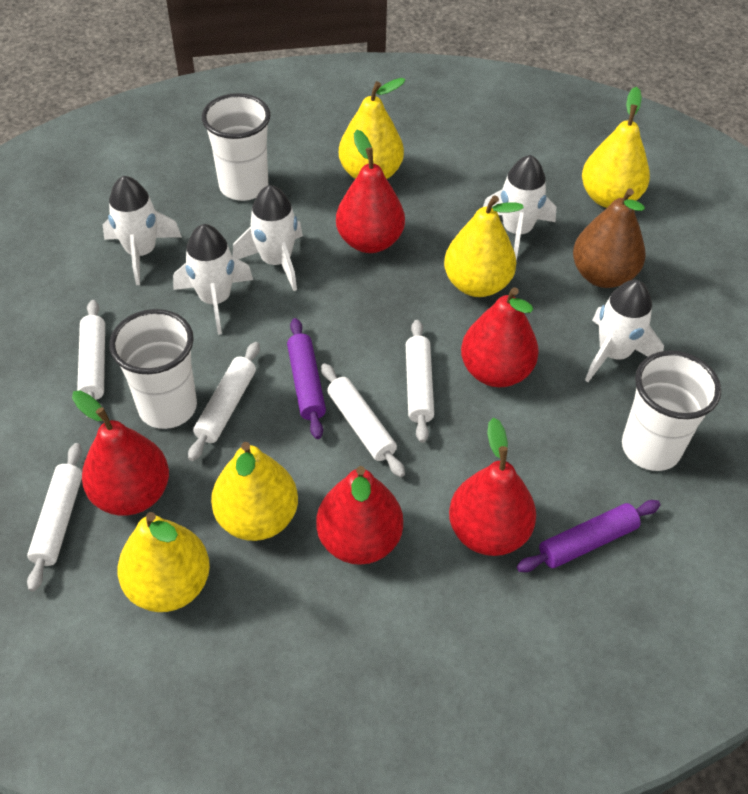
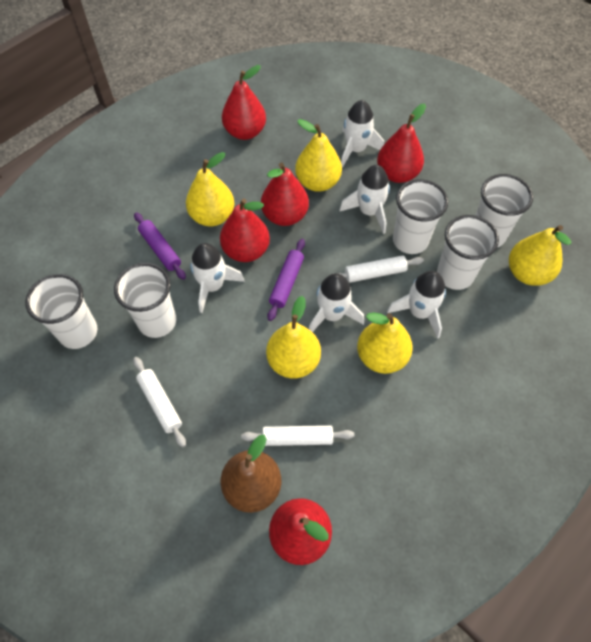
white cup: 3 -> 5
white rolling pin: 5 -> 3

